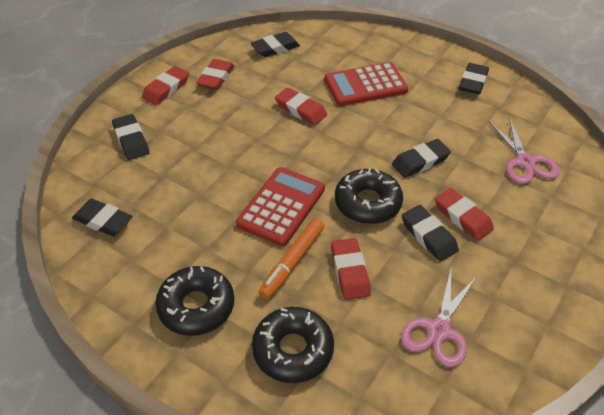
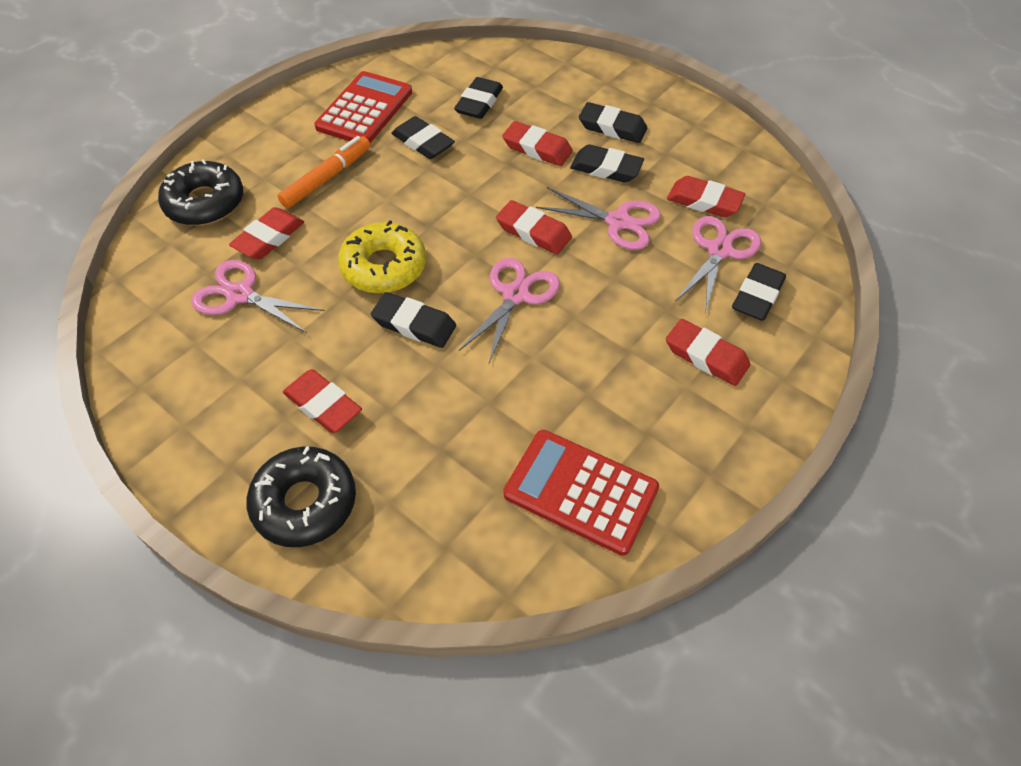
black donut: 3 -> 2
pink scissors: 2 -> 4
red eraser: 5 -> 6
yellow donut: 0 -> 1

